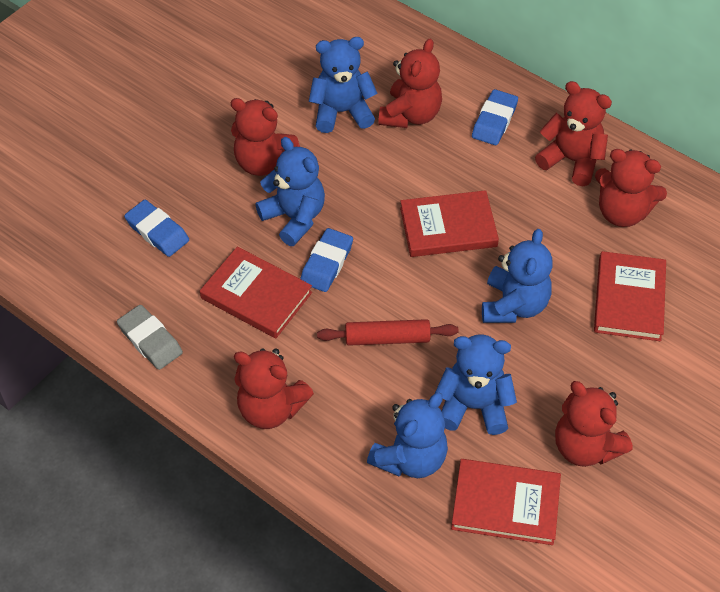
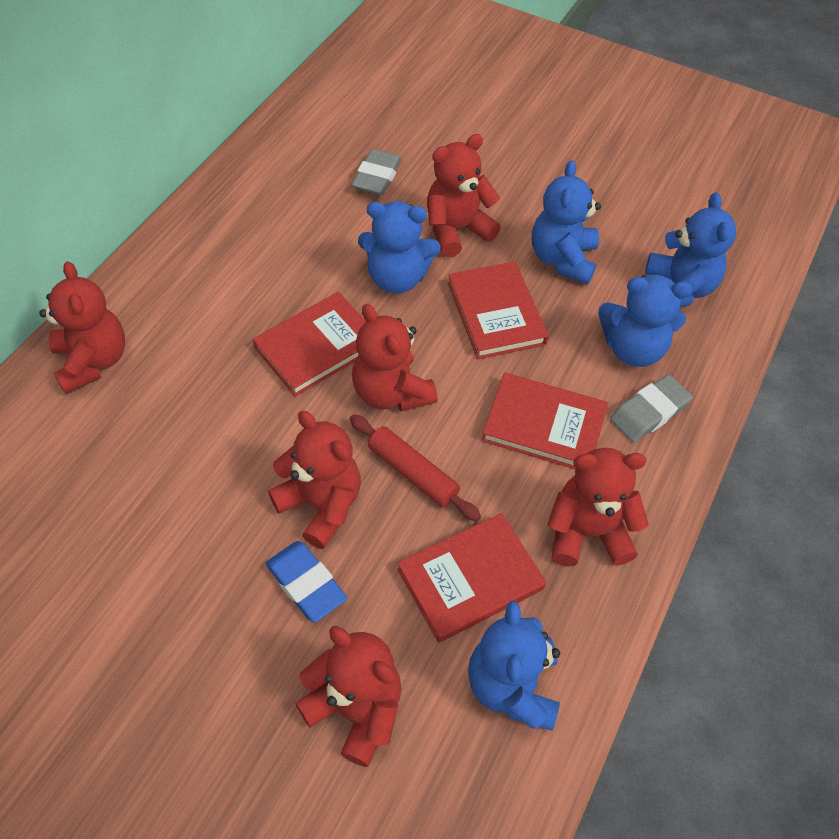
blue eraser: 3 -> 1
grey eraser: 1 -> 2

